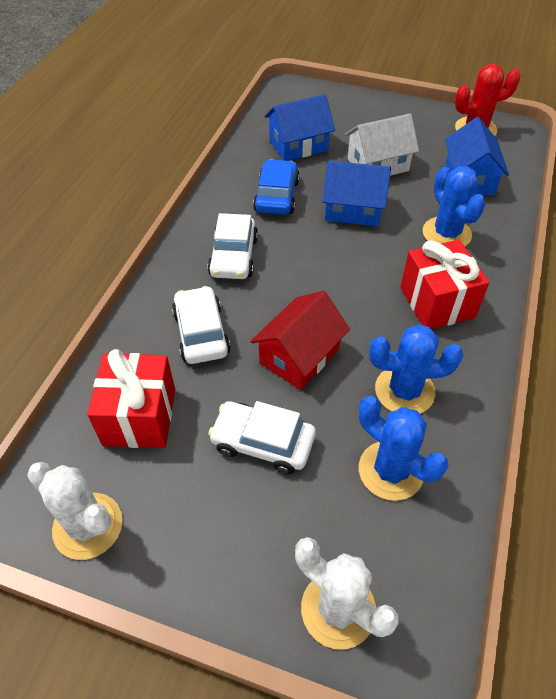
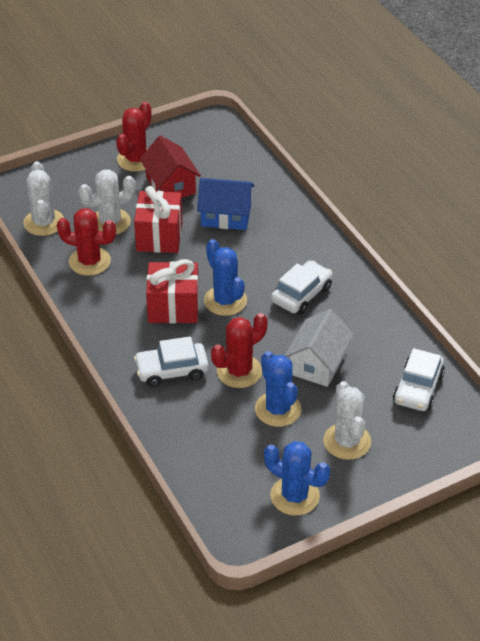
blue car: 1 -> 0
blue house: 3 -> 1
red cactus: 1 -> 3
white cactus: 2 -> 3

